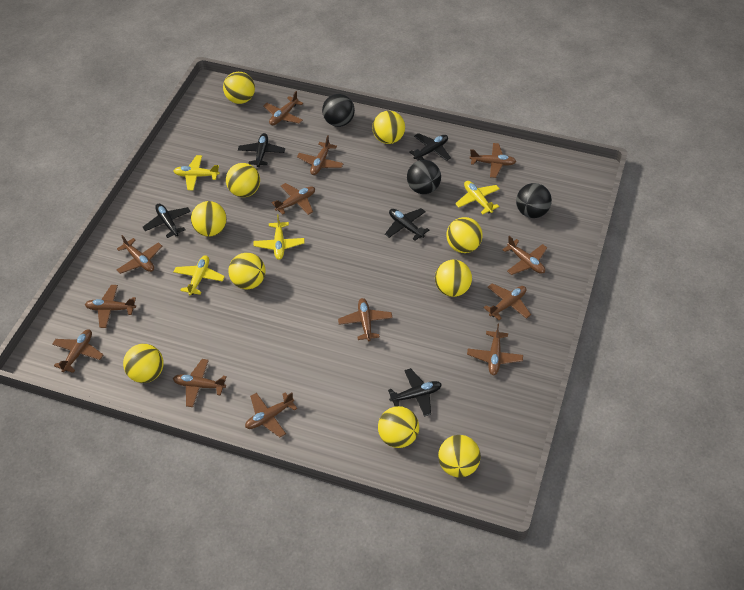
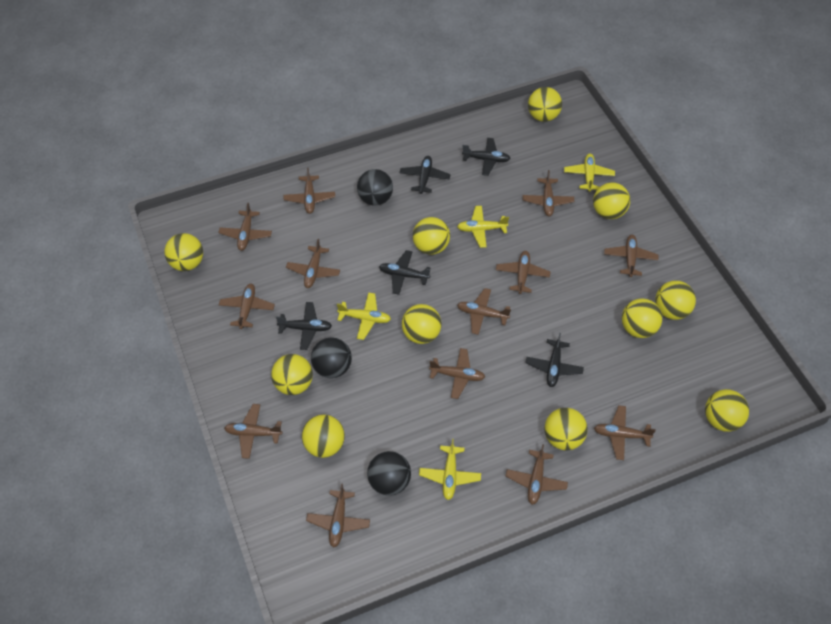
yellow ball: 10 -> 11

